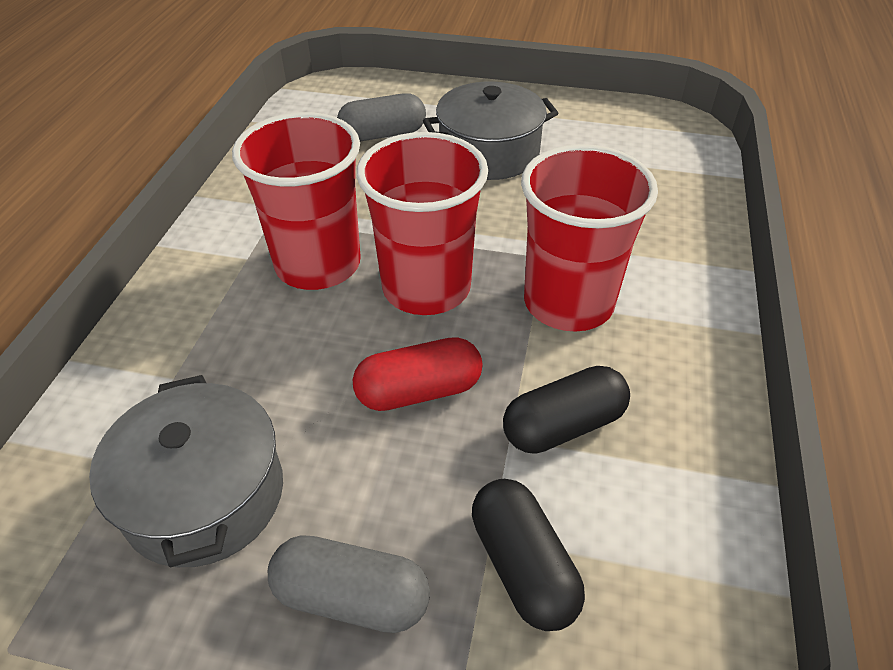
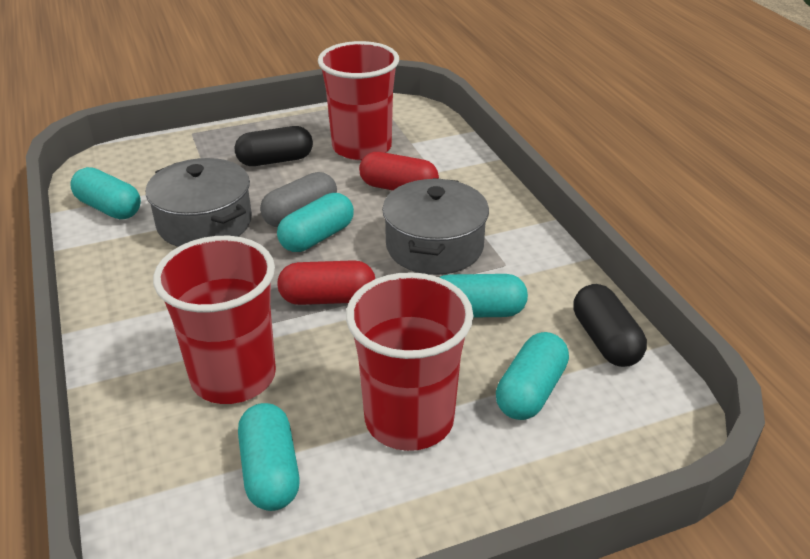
grey capsule: 2 -> 1
red capsule: 1 -> 2
turquoise capsule: 0 -> 5

